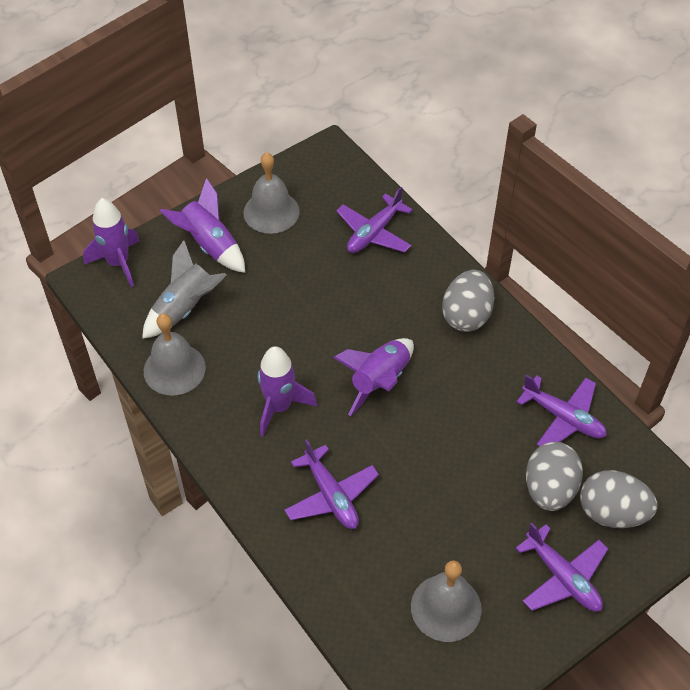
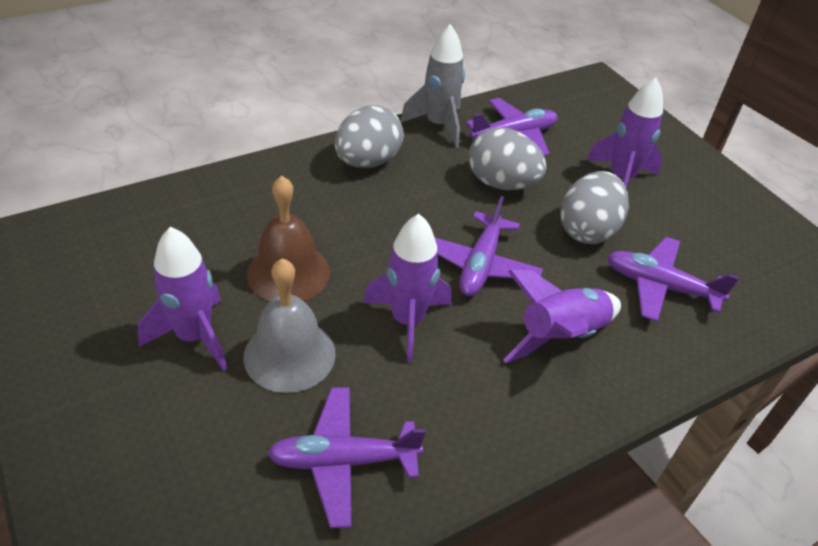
brown bell: 0 -> 1
grey bell: 3 -> 1

